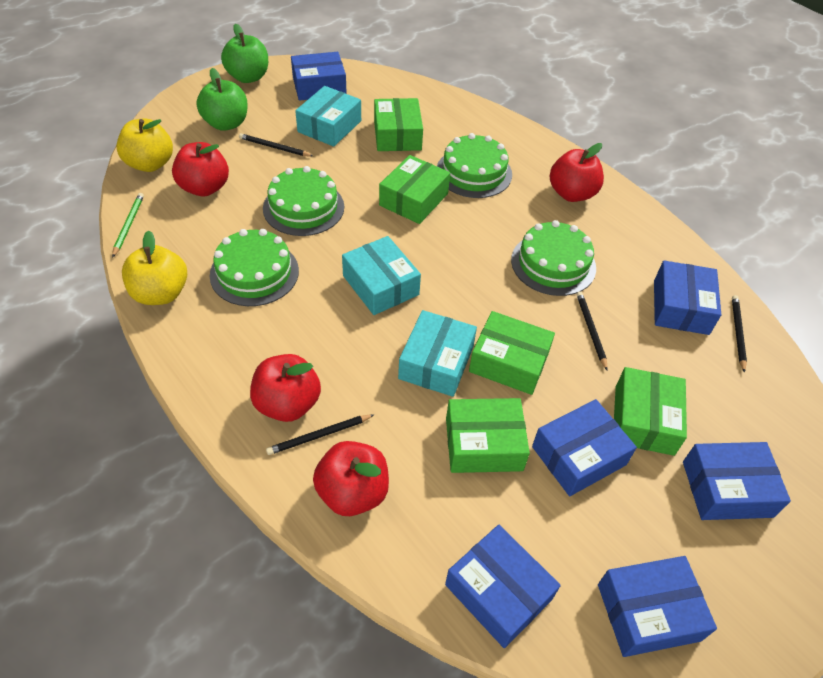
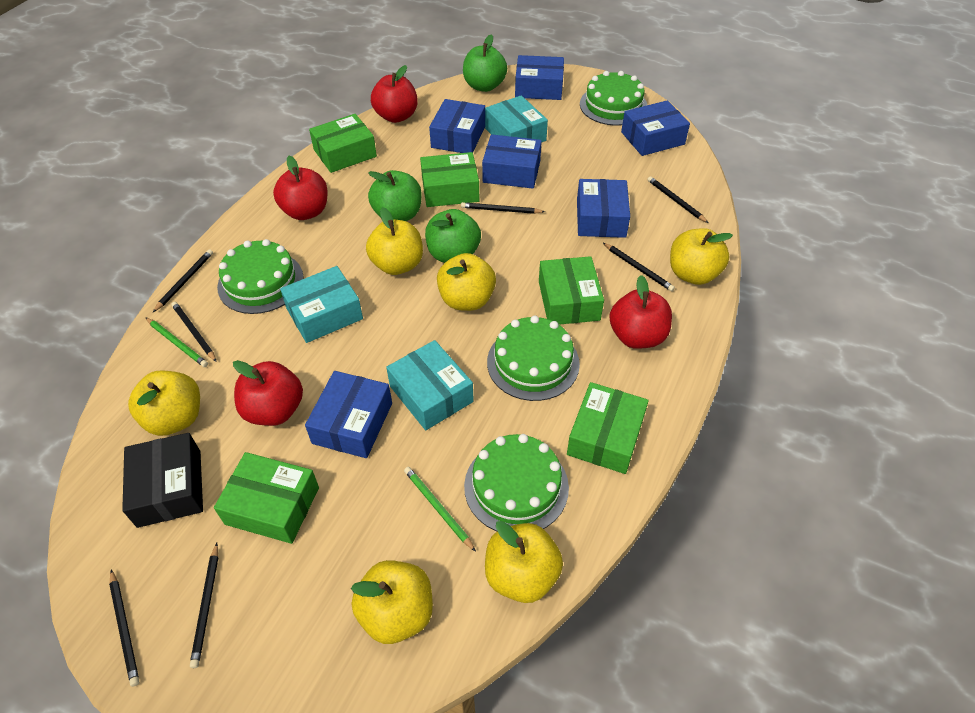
black box: 0 -> 1
black pencil: 4 -> 7
green apple: 2 -> 3
green pencil: 1 -> 2
yellow apple: 2 -> 6

